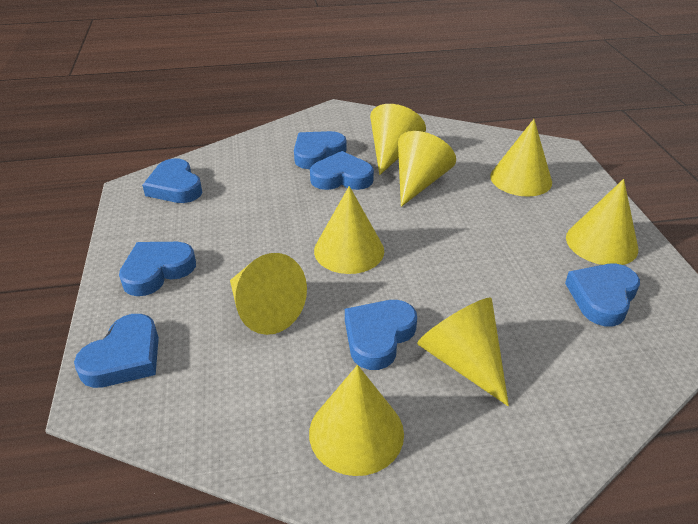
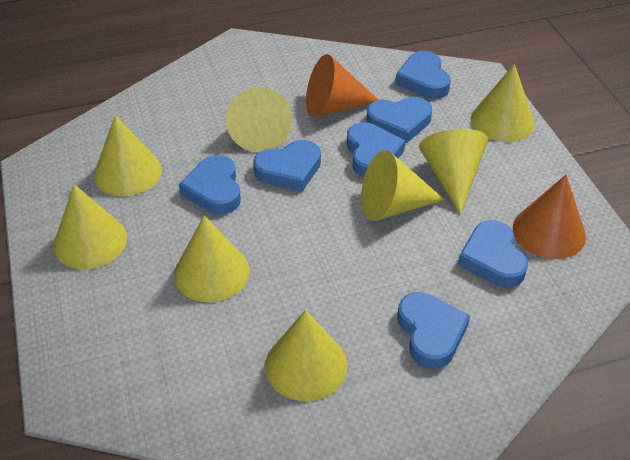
orange cone: 0 -> 2

